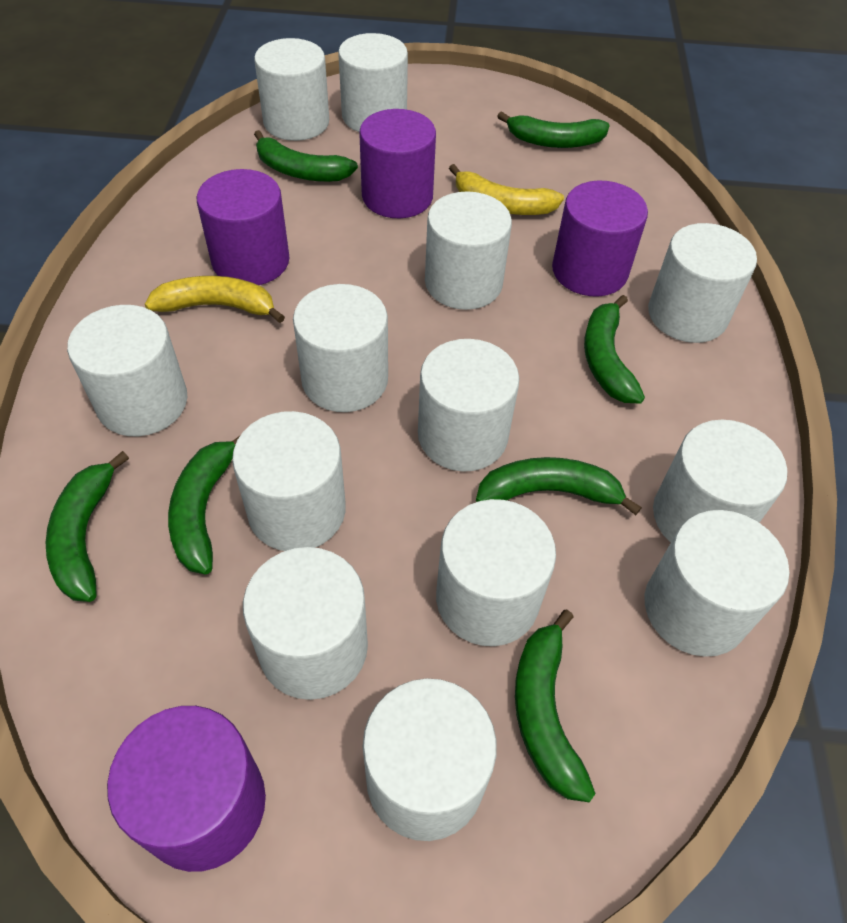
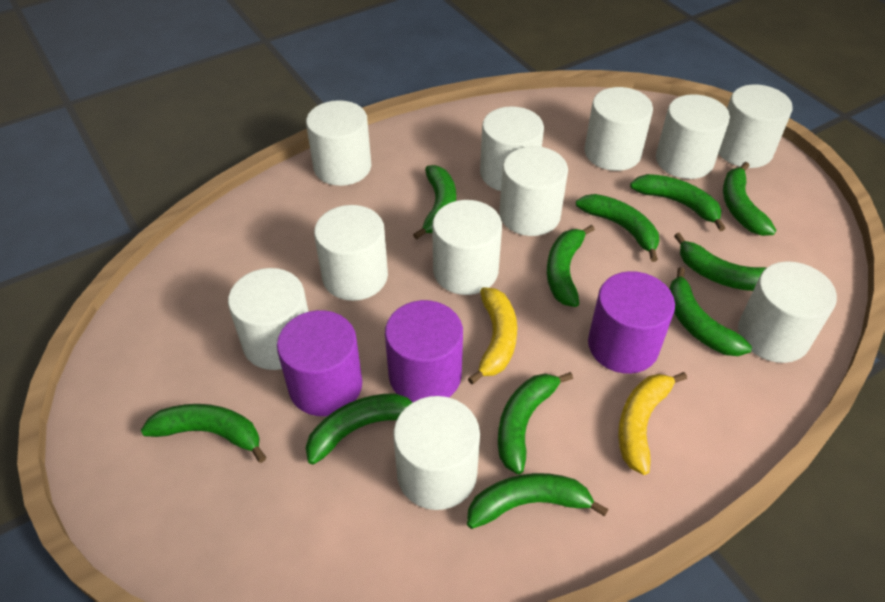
green banana: 7 -> 11
purple cylinder: 4 -> 3
white cylinder: 13 -> 11

